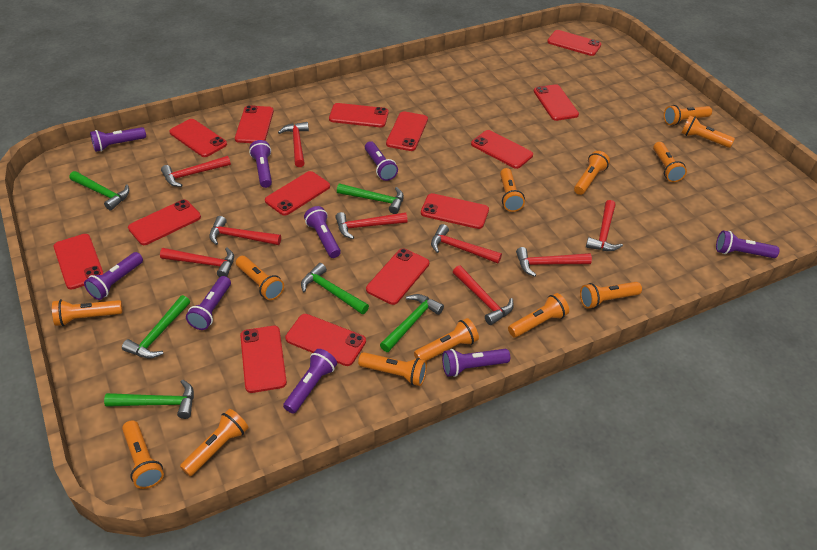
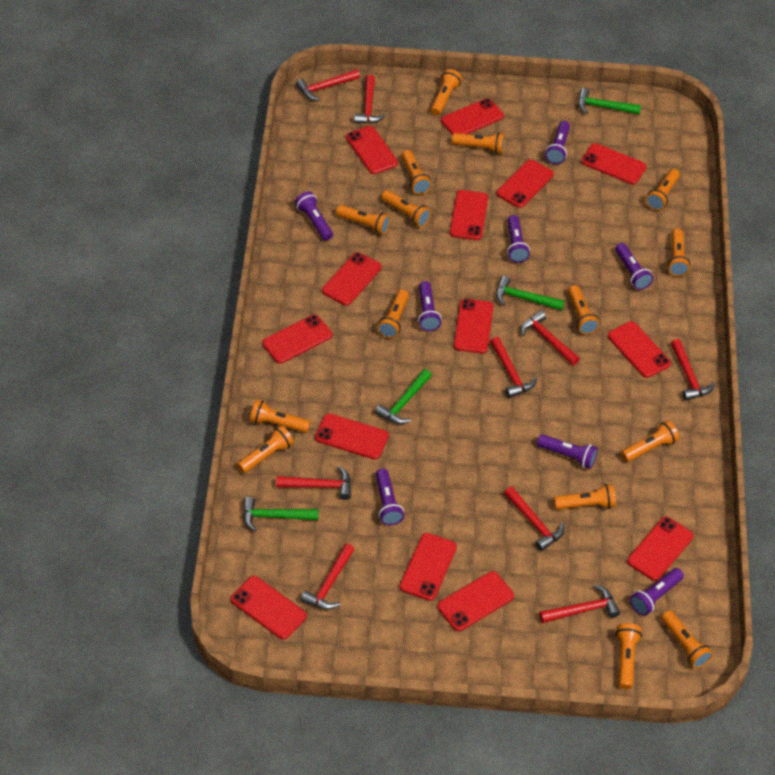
green hammer: 6 -> 4
orange flashlight: 13 -> 15
purple flashlight: 9 -> 8

